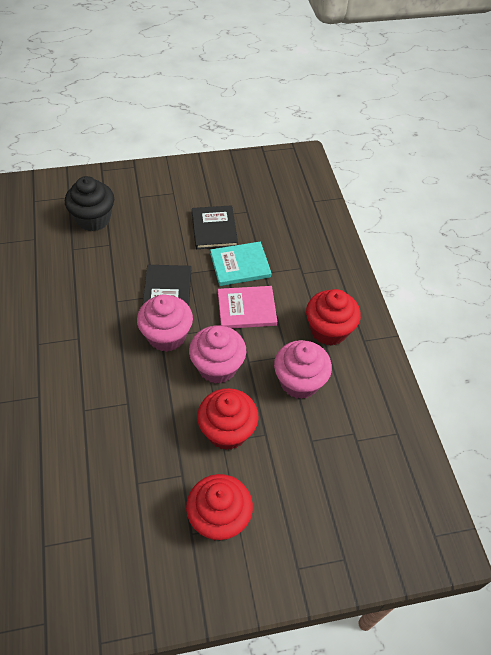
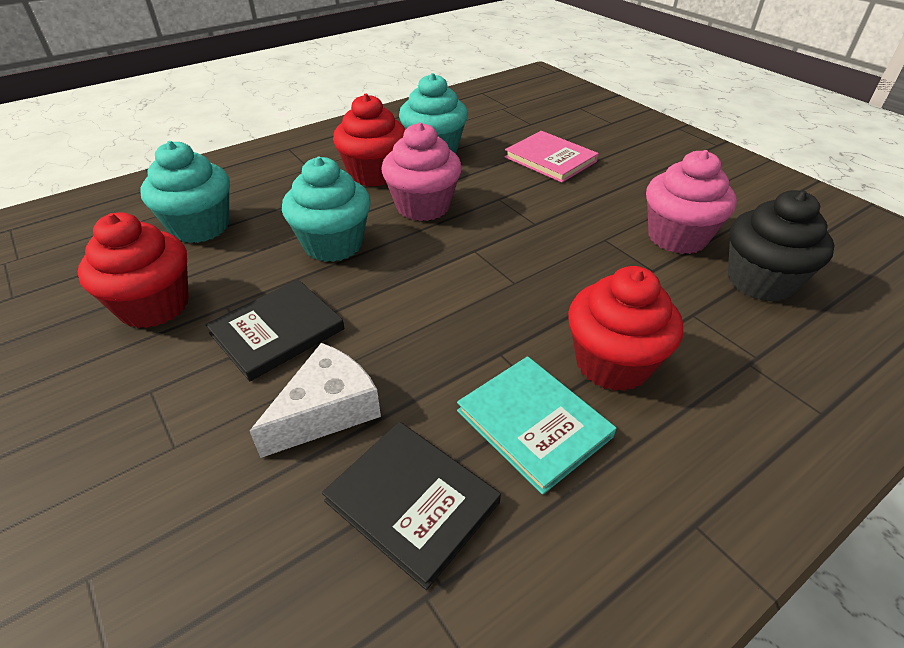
pink cupcake: 3 -> 2
turquoise cupcake: 0 -> 3
white cheese: 0 -> 1

